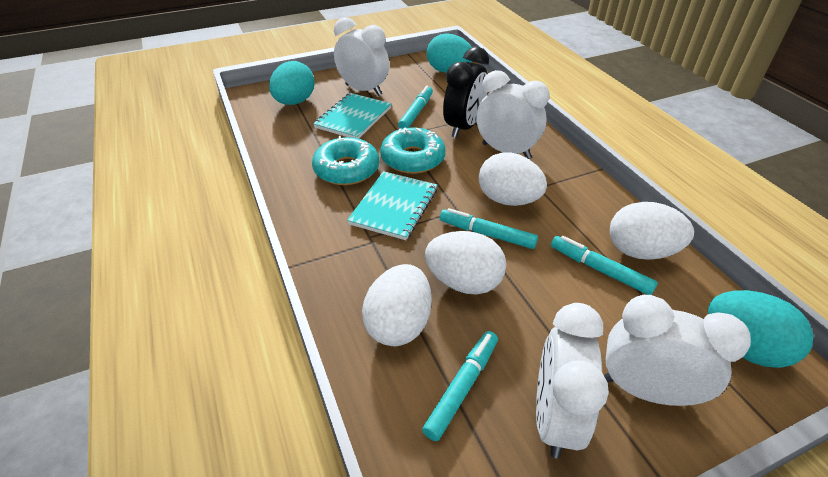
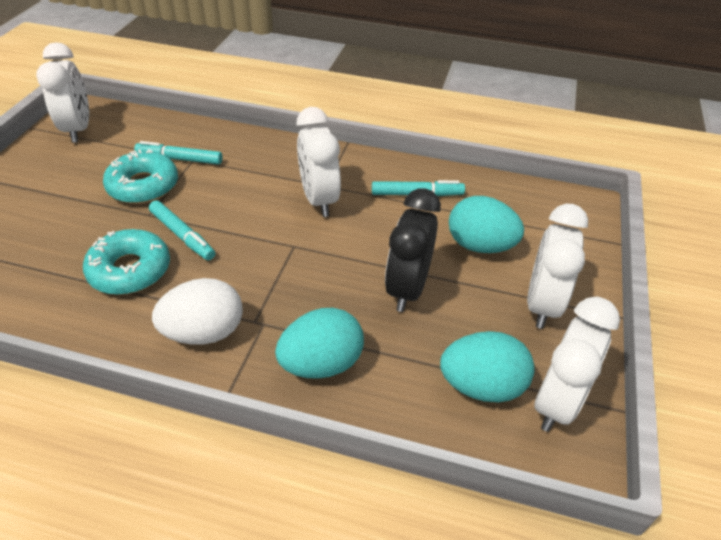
turquoise marker: 4 -> 3
turquoise notebook: 2 -> 0
white egg: 4 -> 1

